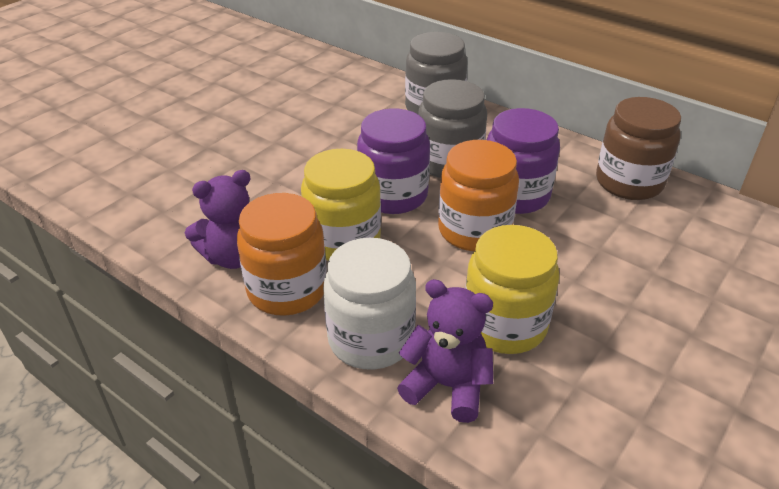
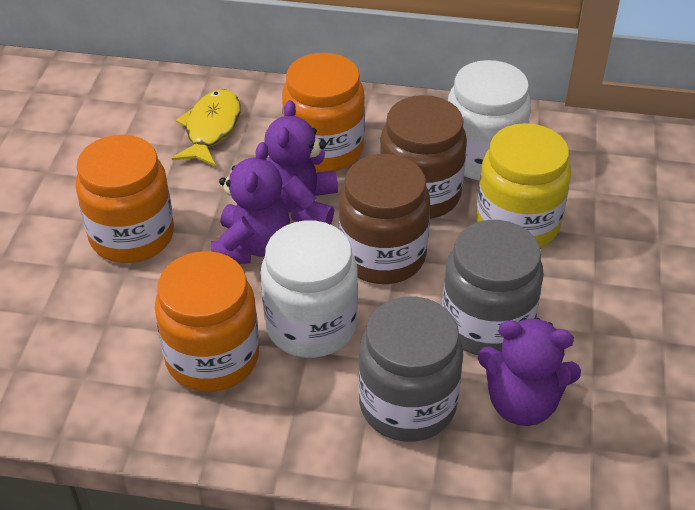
brown jar: 1 -> 2
orange jar: 2 -> 3
purple jar: 2 -> 0
purple teddy bear: 2 -> 3
white jar: 1 -> 2
yellow fish: 0 -> 1
yellow jar: 2 -> 1

